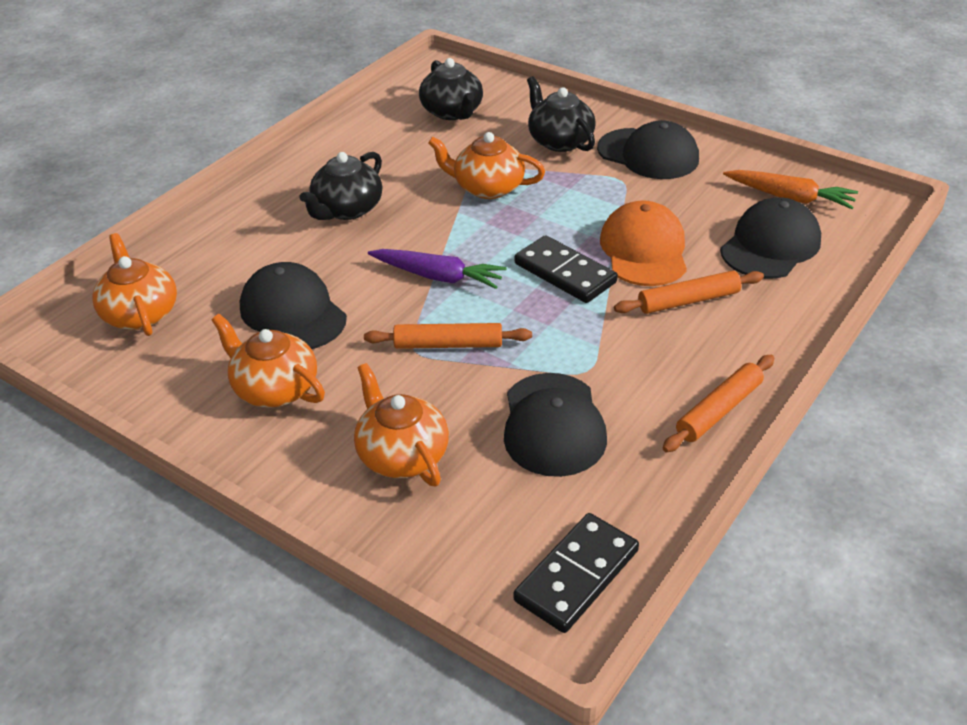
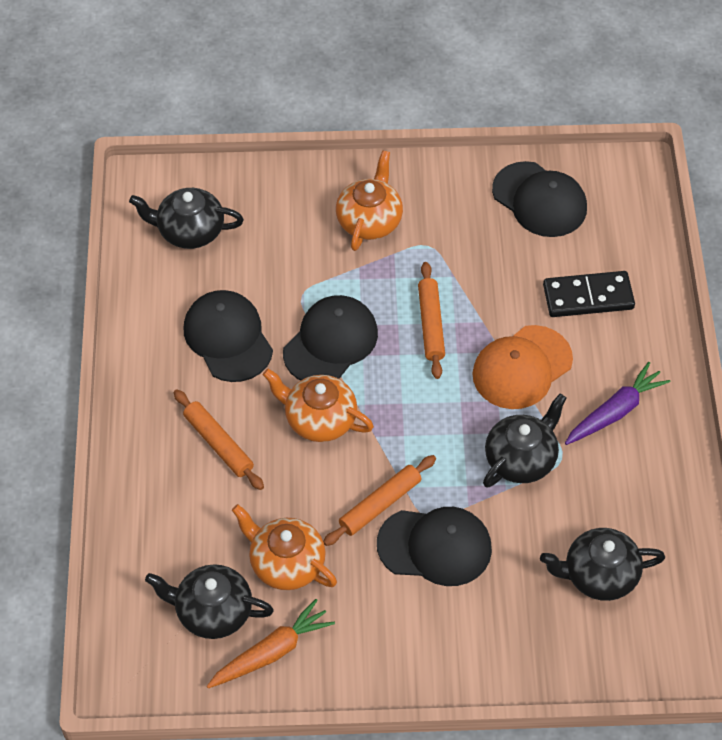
black domino: 2 -> 1
black teapot: 3 -> 4
orange teapot: 4 -> 3

